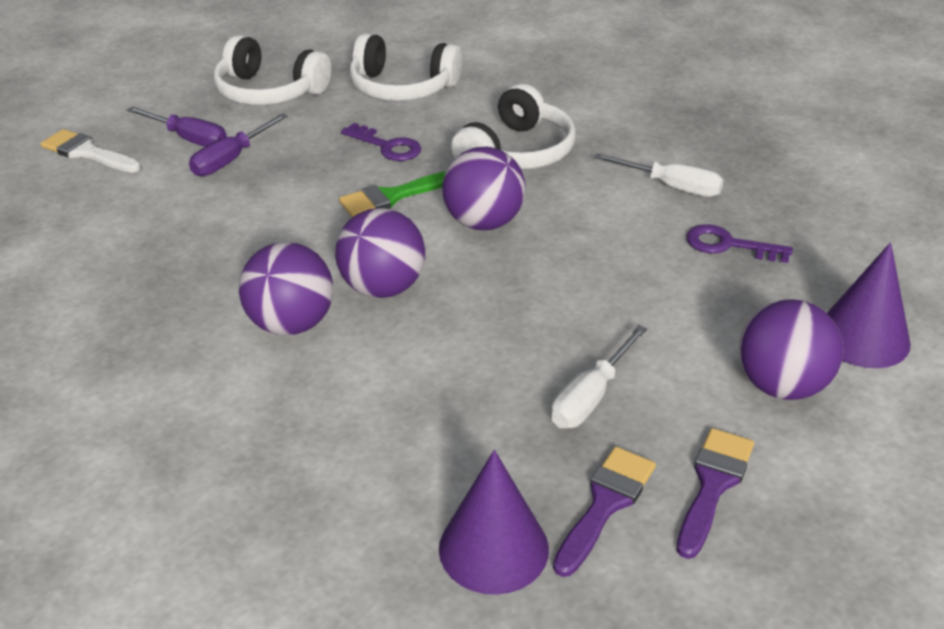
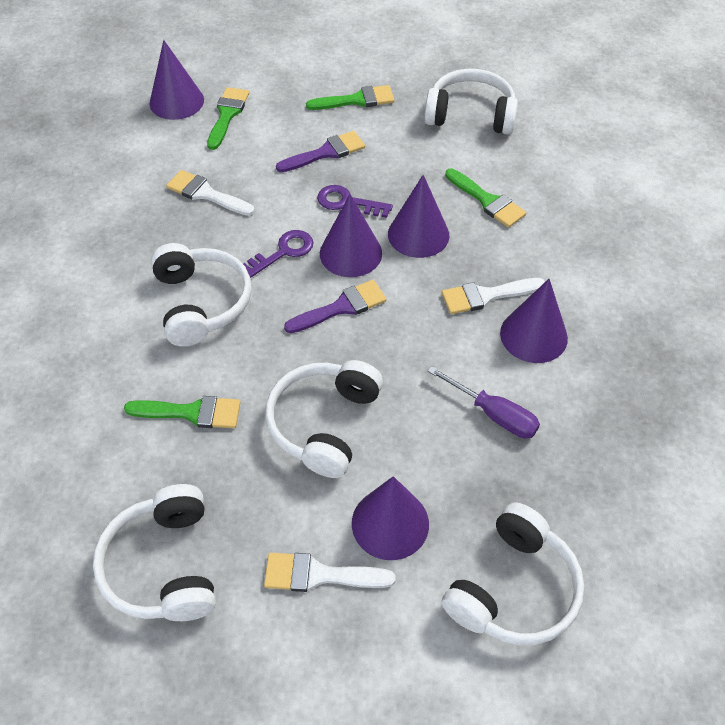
green brush: 1 -> 4
purple ball: 4 -> 0
purple cone: 2 -> 5
purple screwdriver: 2 -> 1
white brush: 1 -> 3
white headphones: 3 -> 5
white screwdriver: 2 -> 0

